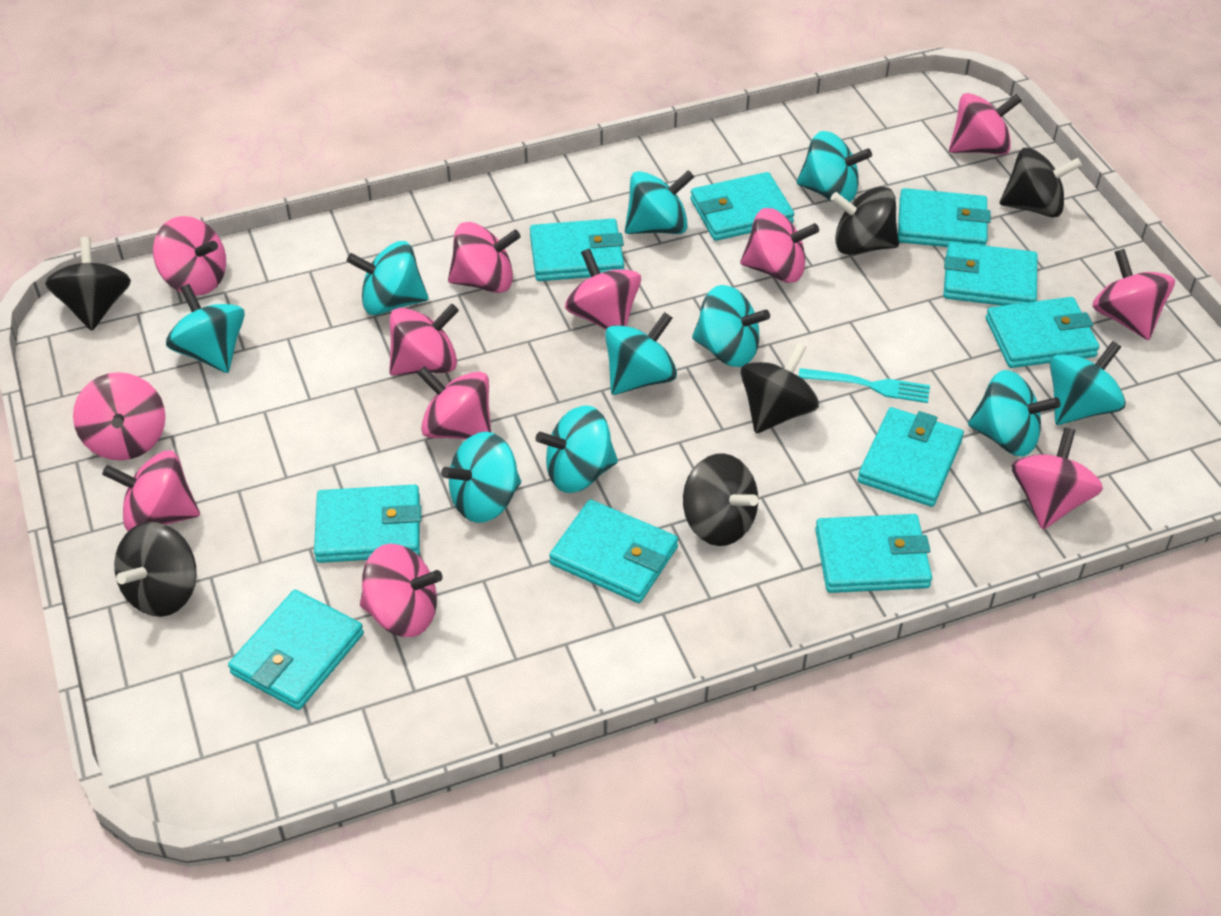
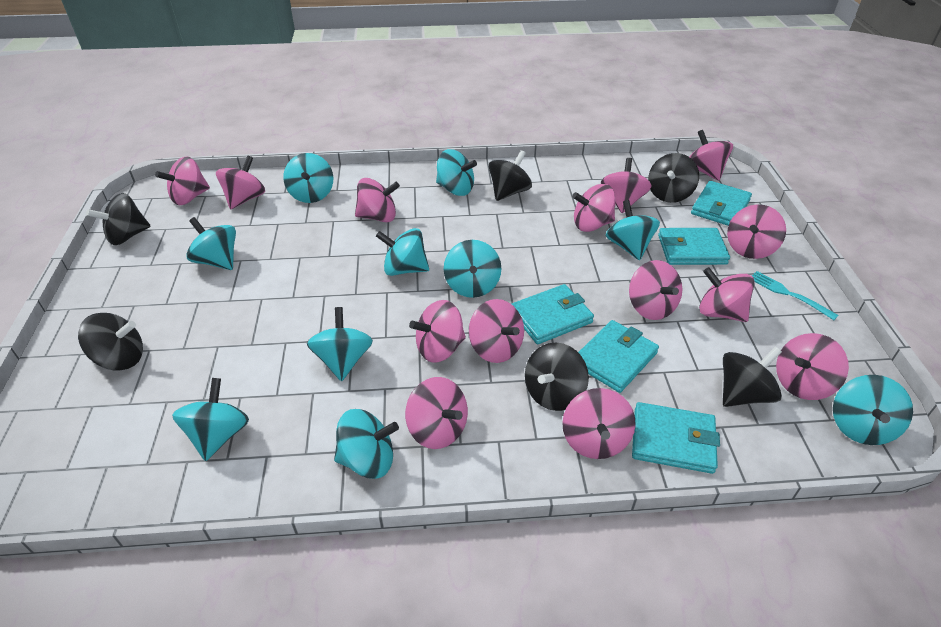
pink spinning top: 12 -> 14
turquoise wallet: 10 -> 5

